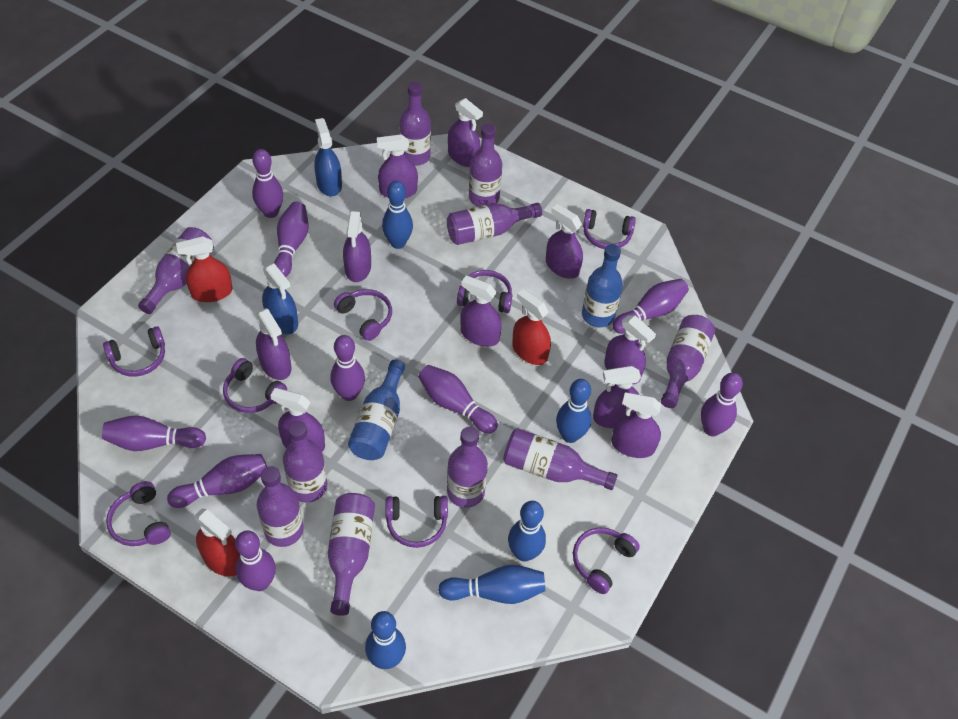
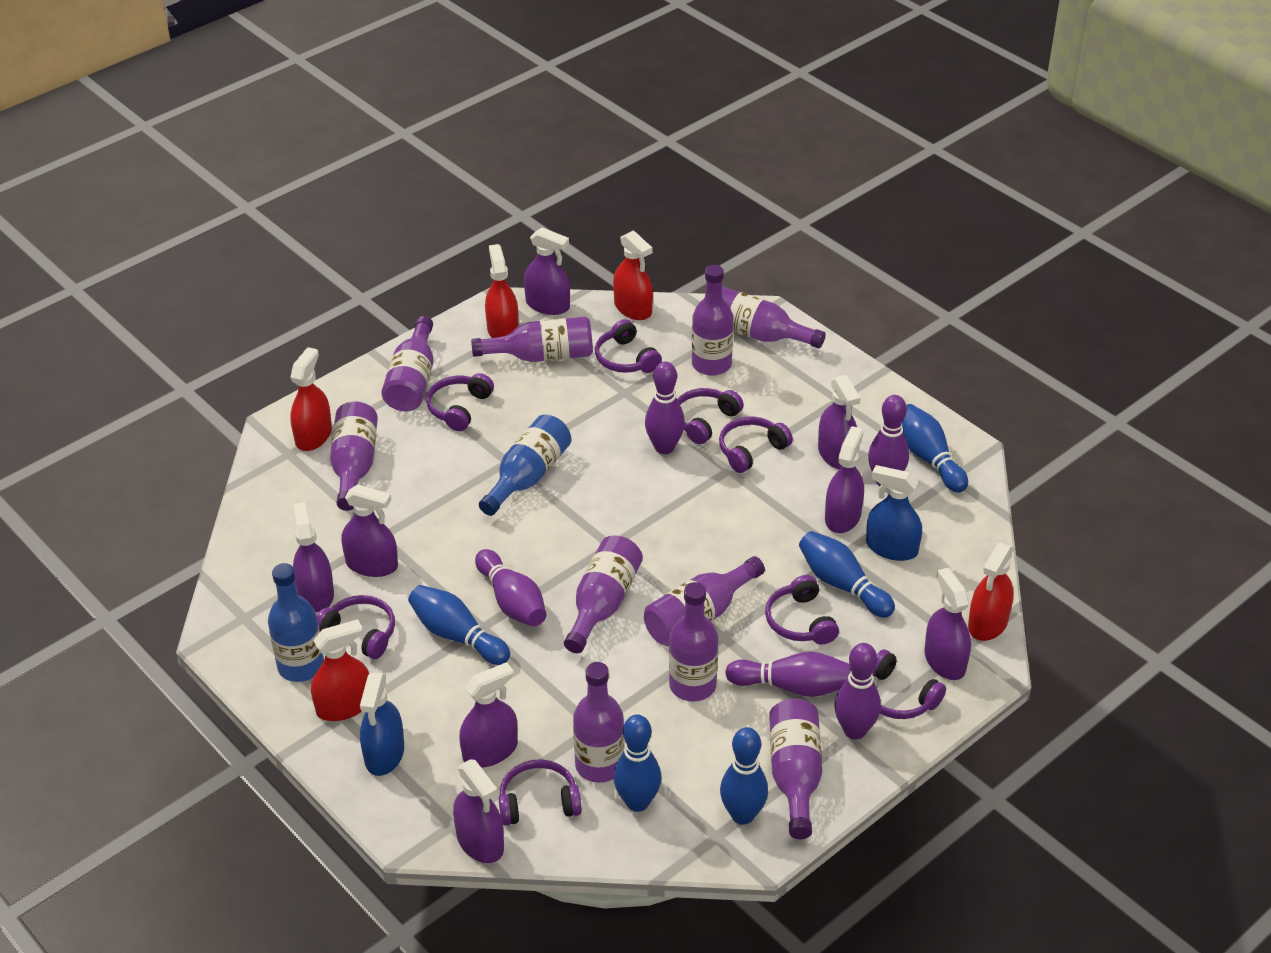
purple bowling pin: 9 -> 5
purple spray bottle: 10 -> 8
red spray bottle: 3 -> 5

